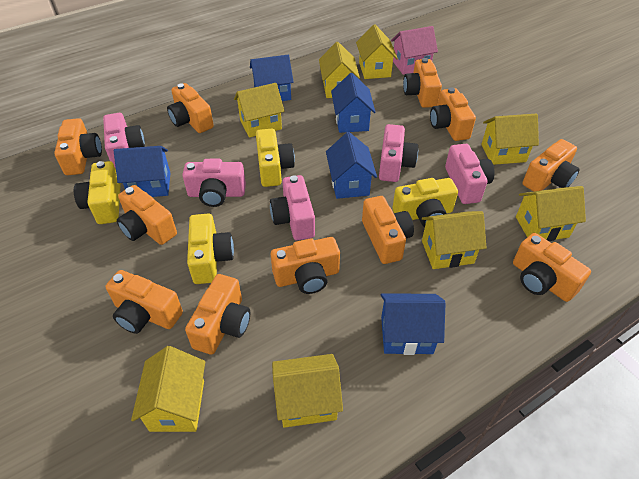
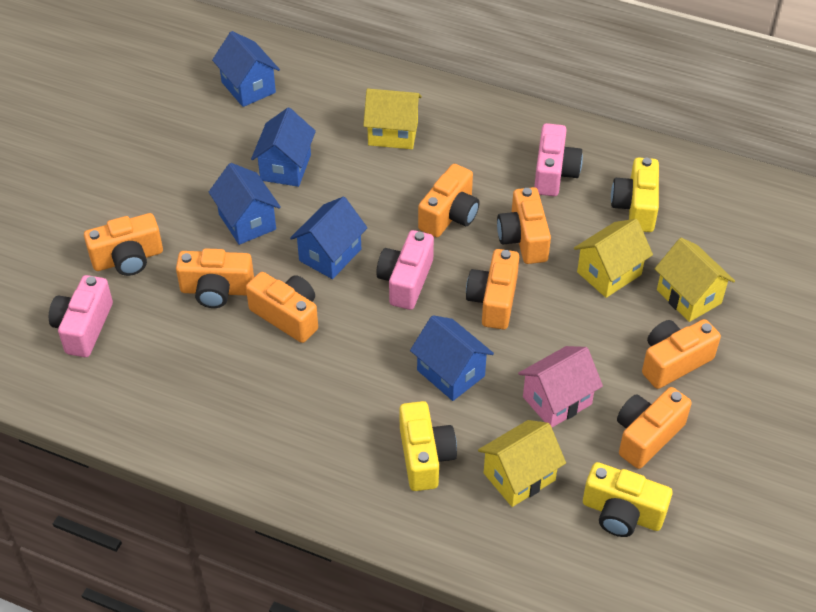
orange camera: 11 -> 8
pink camera: 5 -> 3
yellow camera: 4 -> 3
yellow house: 8 -> 4

